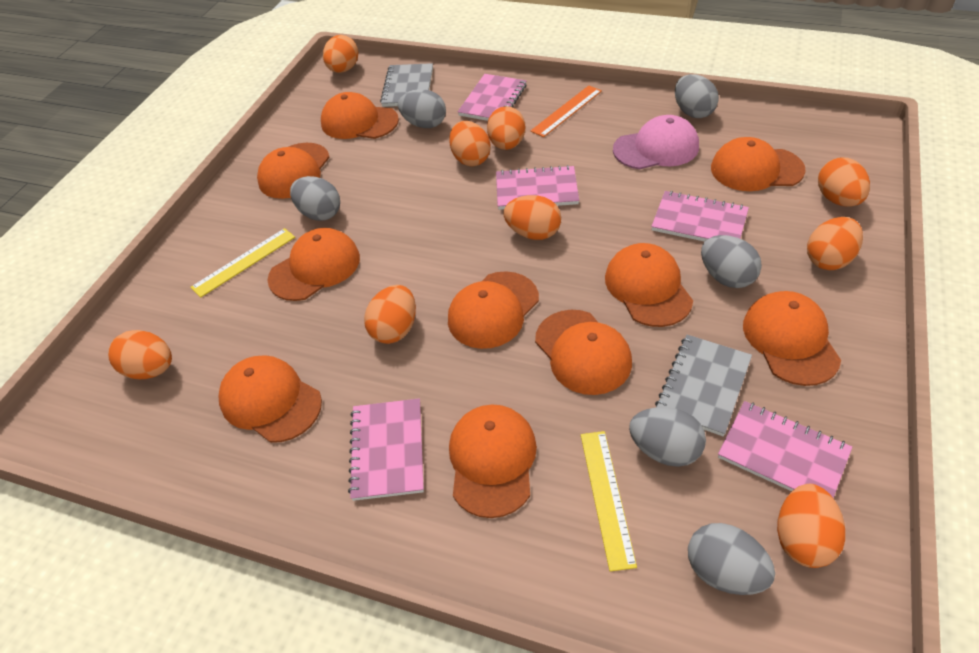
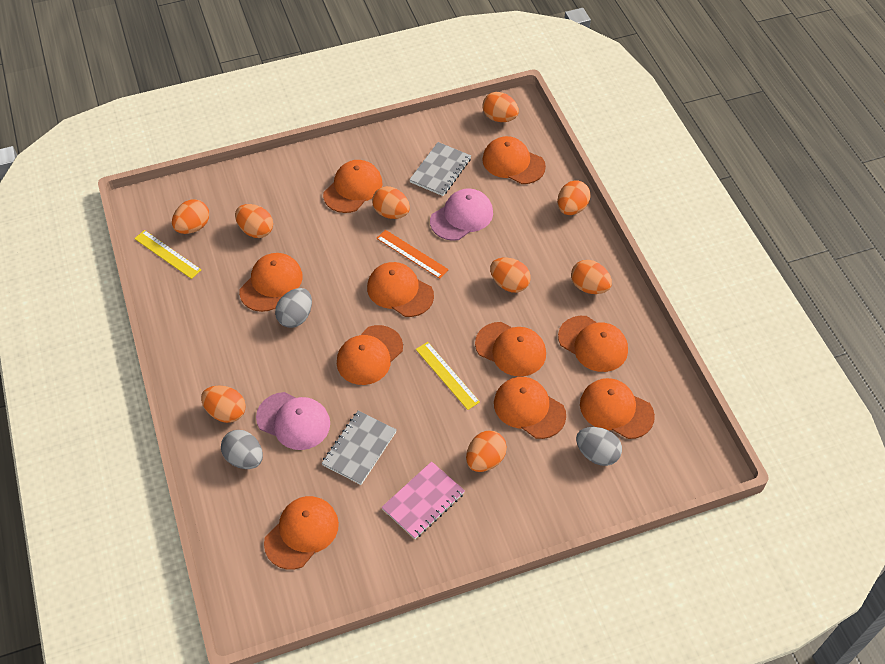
grey egg: 6 -> 3
pink cap: 1 -> 2
pink notebook: 5 -> 1

